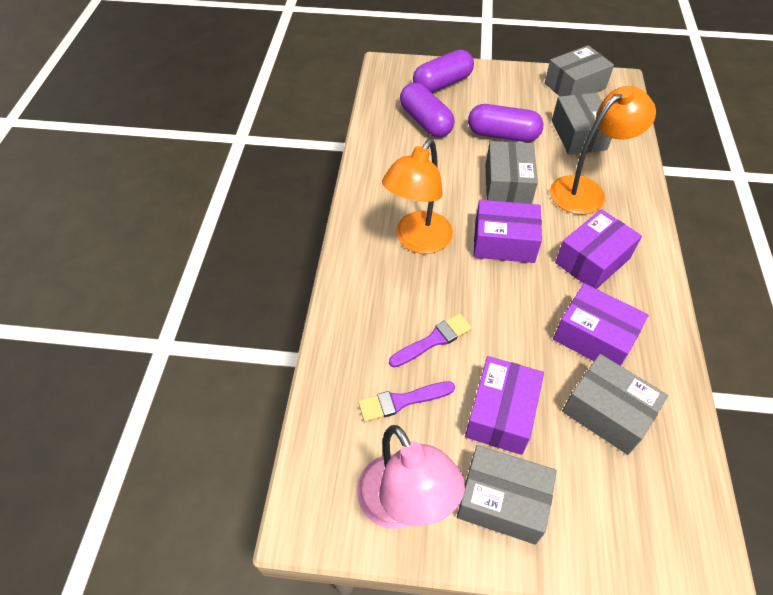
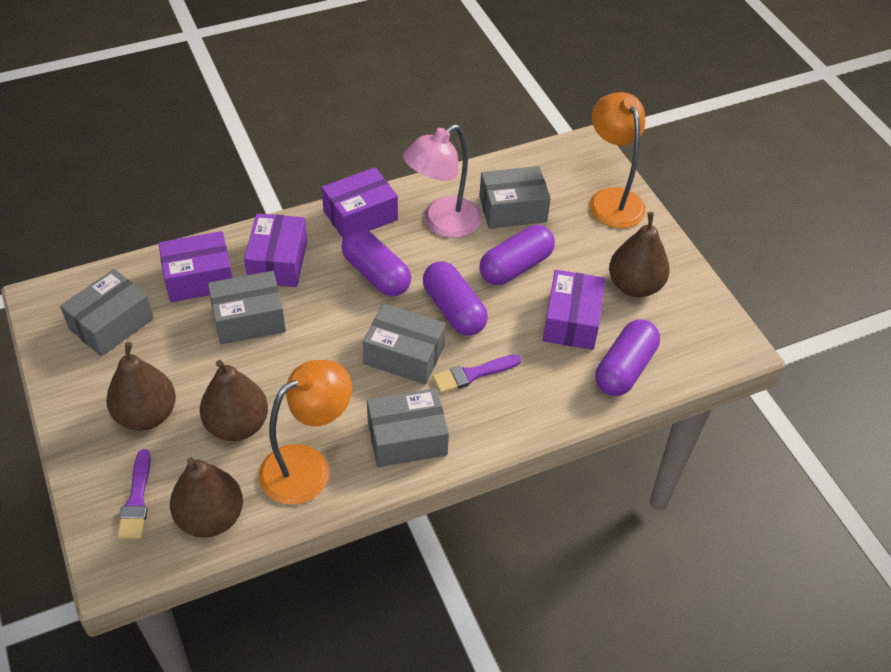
brown pear: 0 -> 4
purple capsule: 3 -> 4

